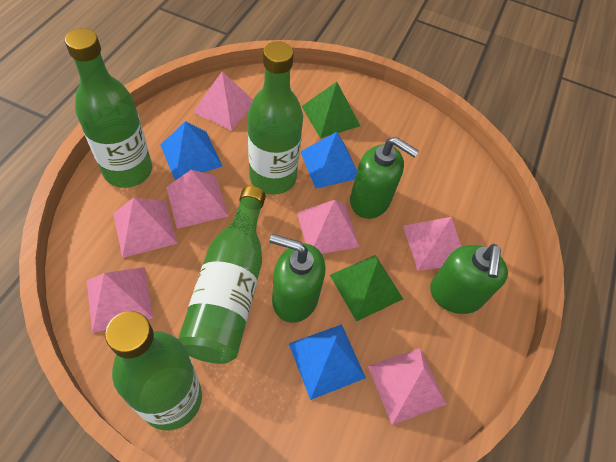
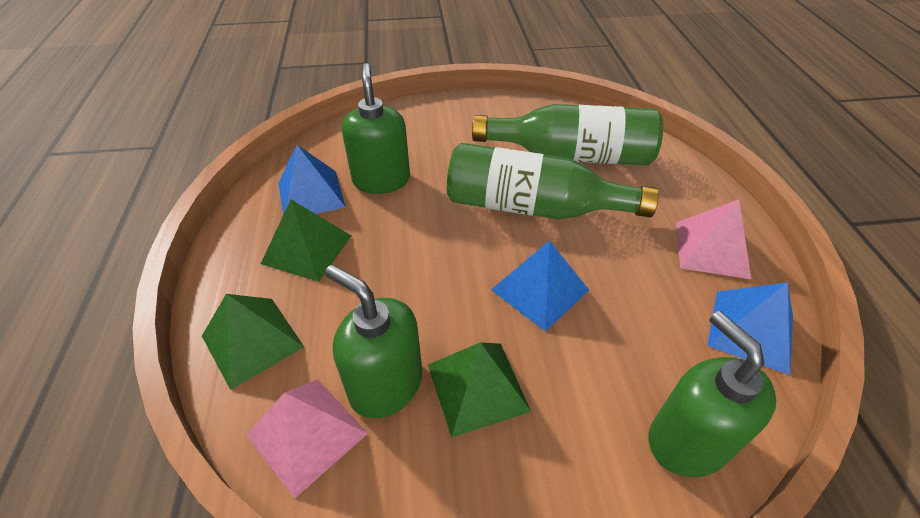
green bottle: 4 -> 2
green pyramid: 2 -> 3
pink pyramid: 7 -> 2

